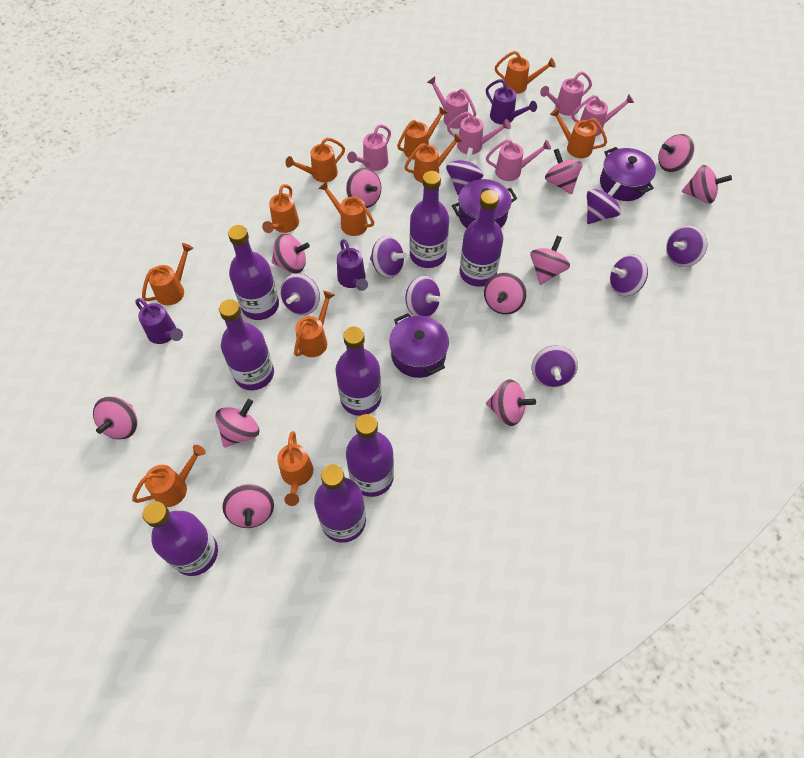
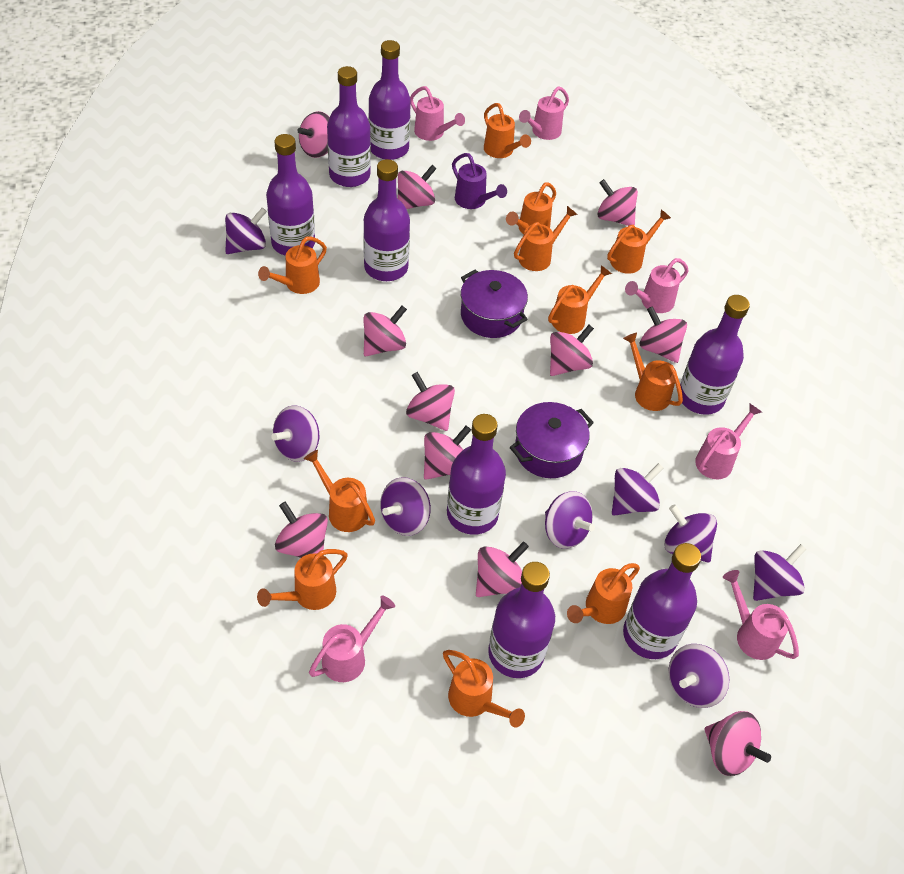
purple pot: 3 -> 2
purple watering can: 3 -> 1

